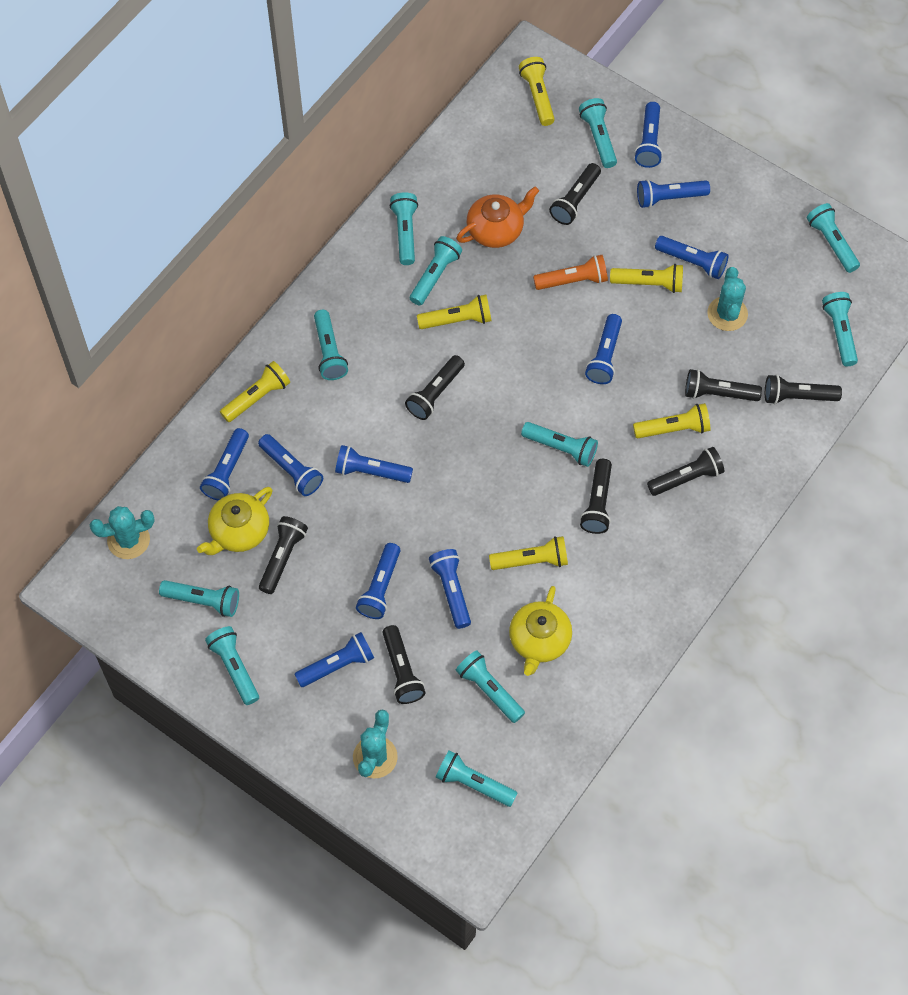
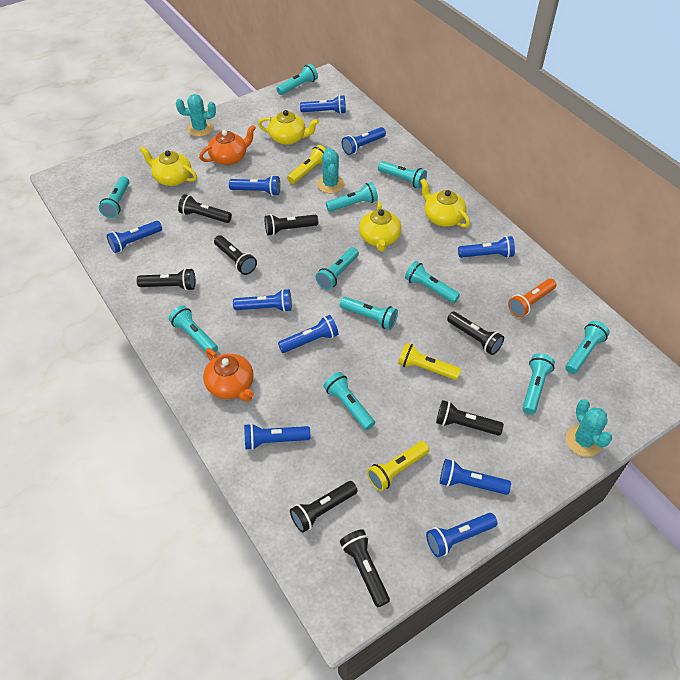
orange teapot: 1 -> 2
yellow flashlight: 6 -> 3
yellow teapot: 2 -> 4

